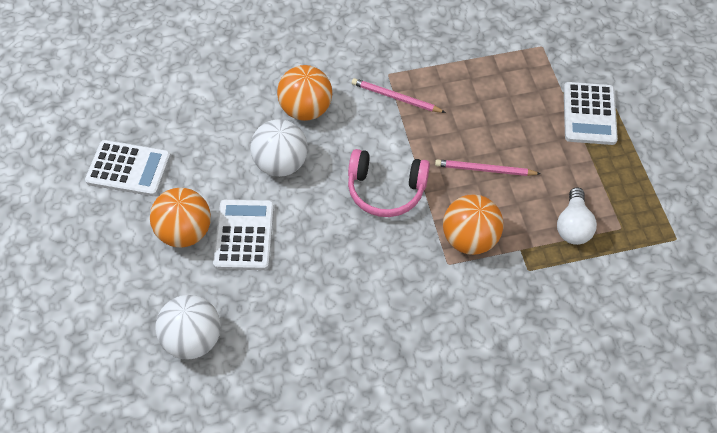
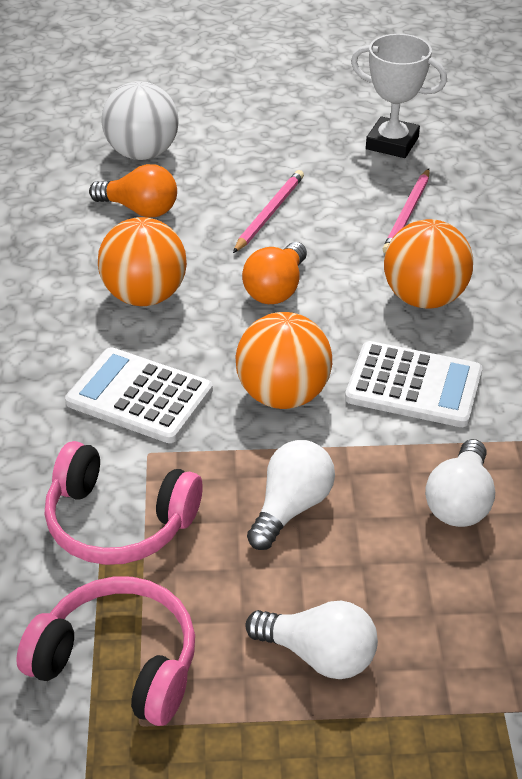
orange light bulb: 0 -> 2
pink headphones: 1 -> 2
white ball: 2 -> 1
white calculator: 3 -> 2
white light bulb: 1 -> 3
white trophy: 0 -> 1

